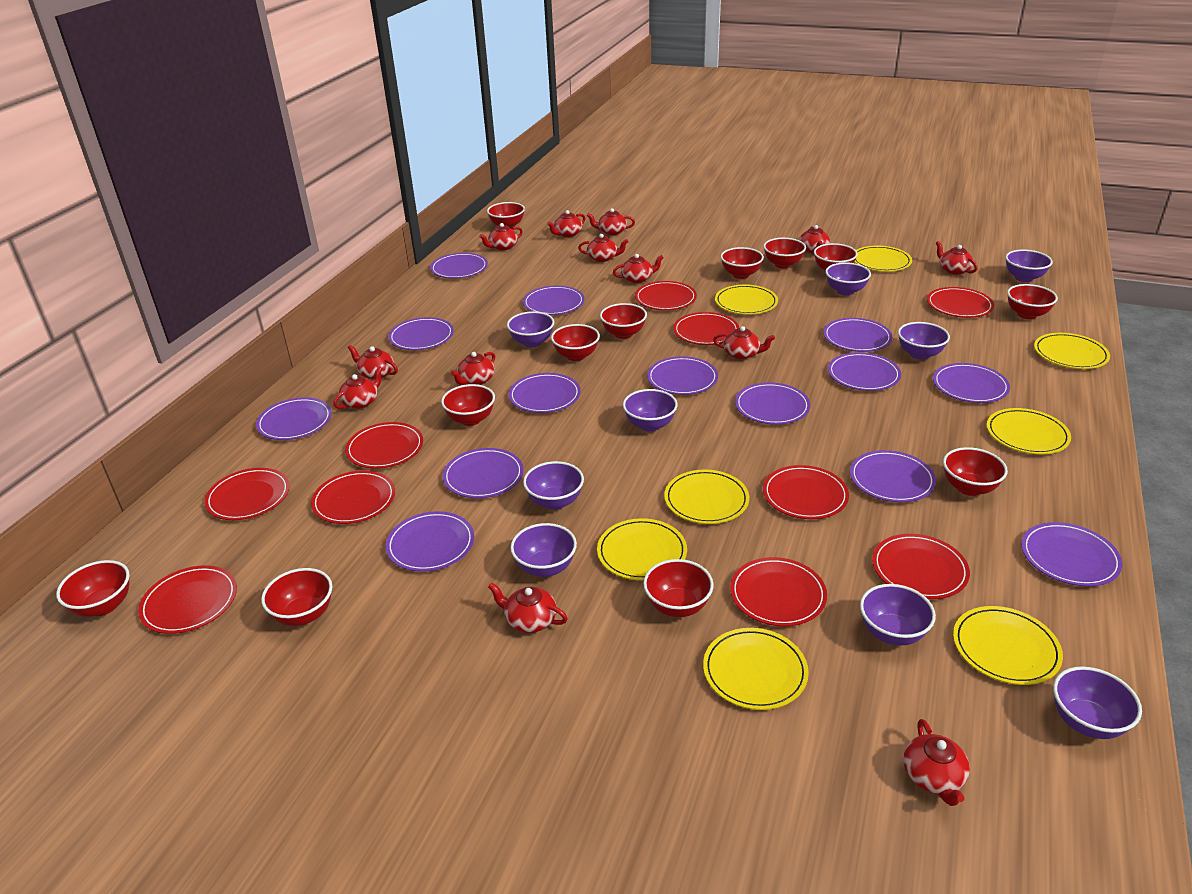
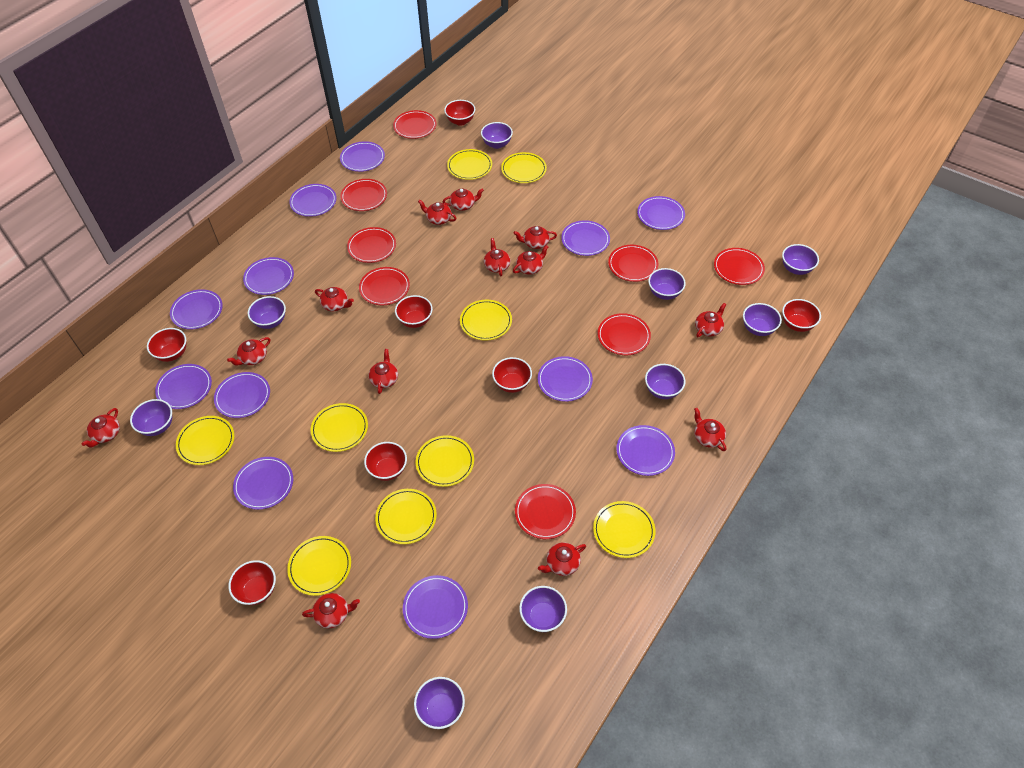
purple plate: 14 -> 12
red bowl: 12 -> 7
red plate: 10 -> 8
yellow plate: 8 -> 9

